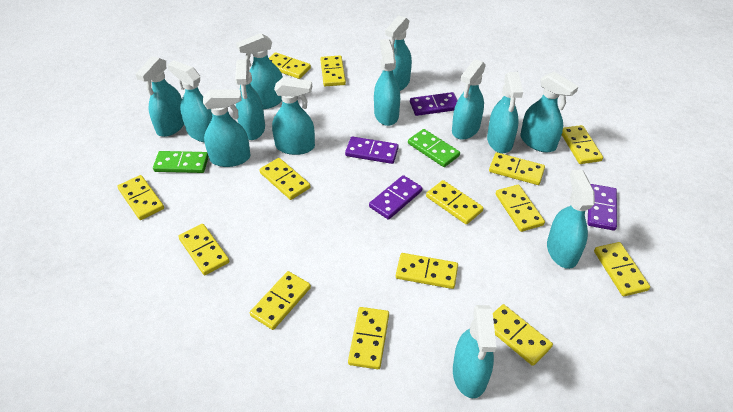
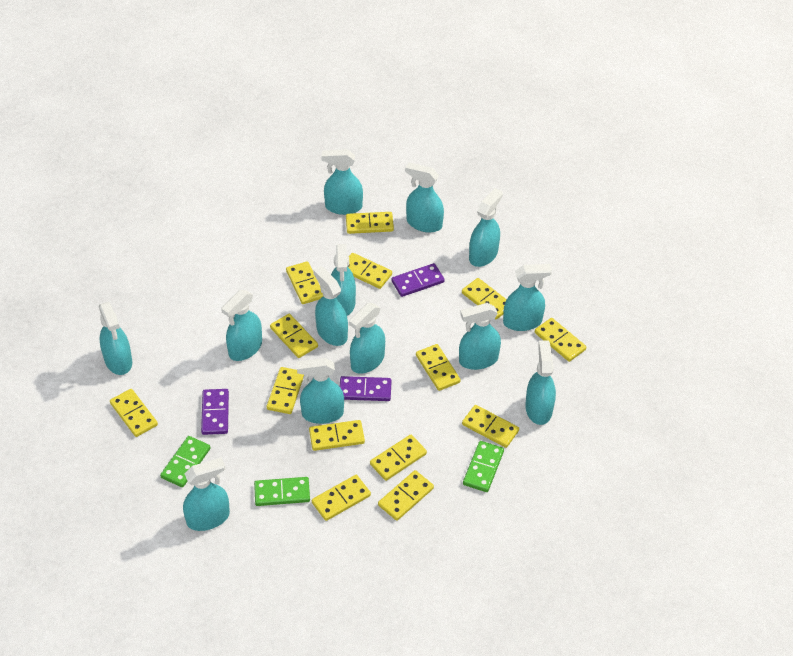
green domino: 2 -> 3
purple domino: 4 -> 3

